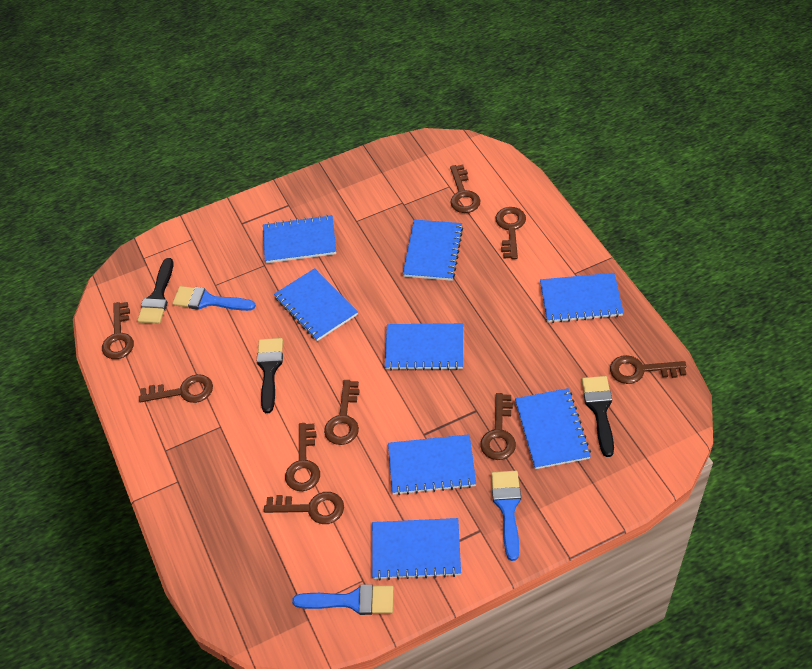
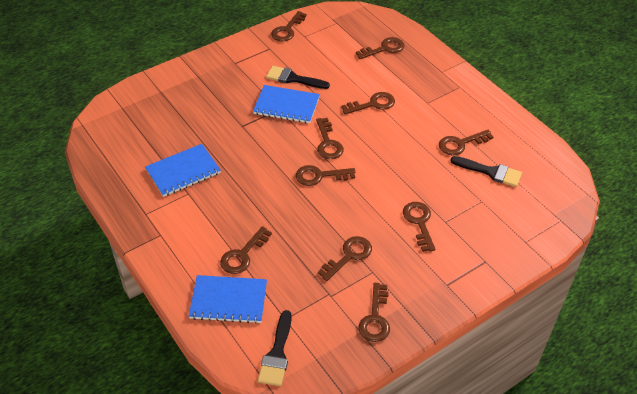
blue brush: 3 -> 0
blue notebook: 8 -> 3
brown key: 9 -> 10

